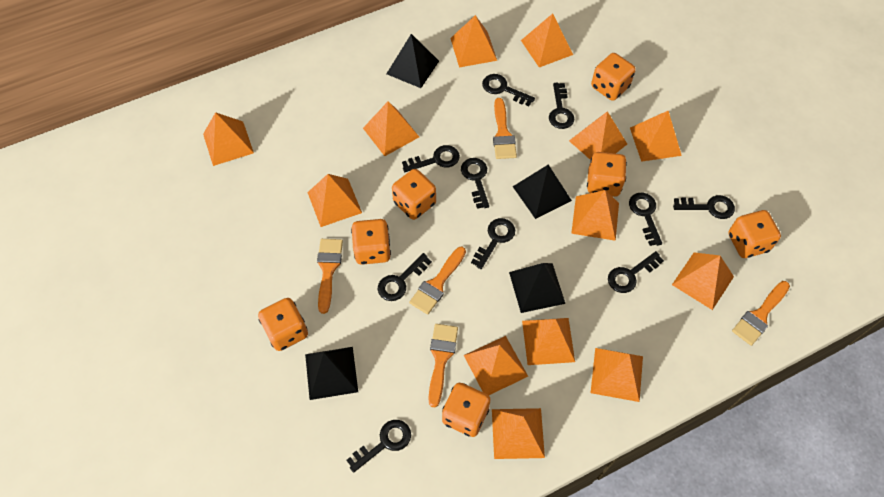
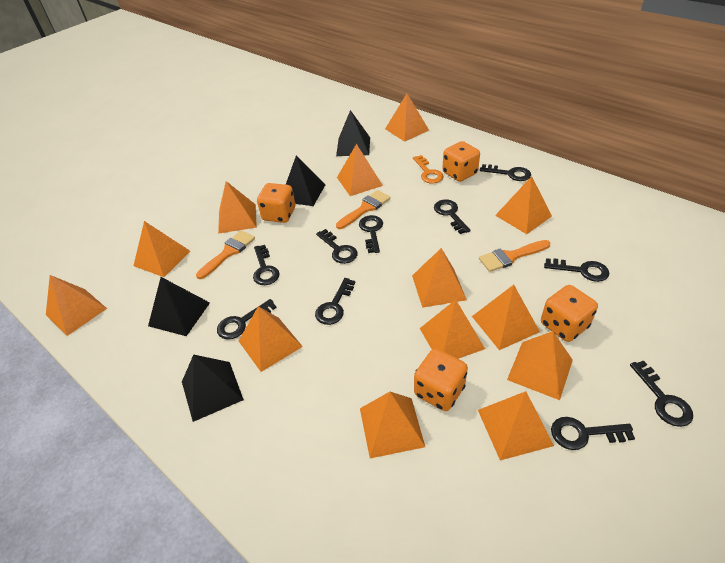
orange brush: 5 -> 3
orange dice: 7 -> 4
orange key: 0 -> 1

